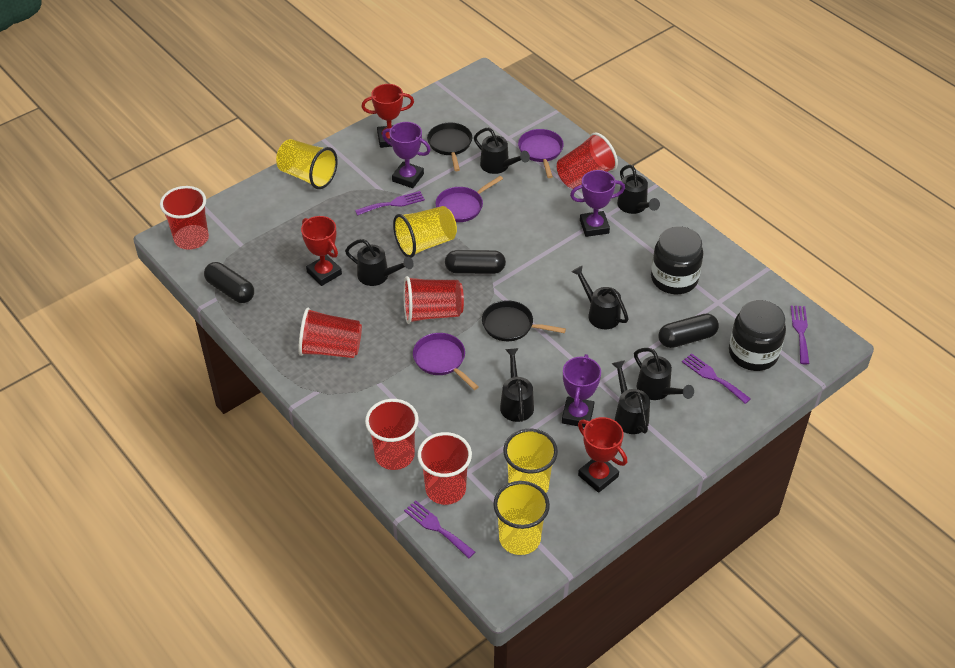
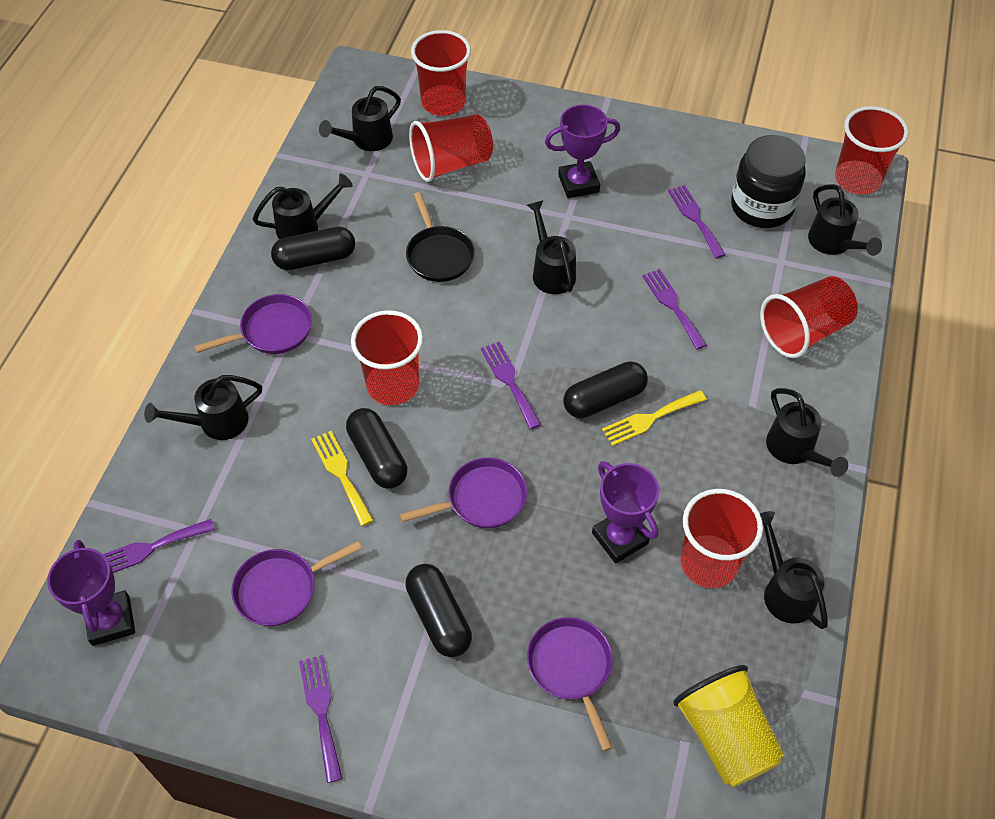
black capsule: 3 -> 4
black jar: 2 -> 1
black pan: 2 -> 1
purple fork: 4 -> 5
purple pan: 3 -> 4
red trophy: 3 -> 0
yellow cup: 4 -> 1
yellow fork: 0 -> 2

